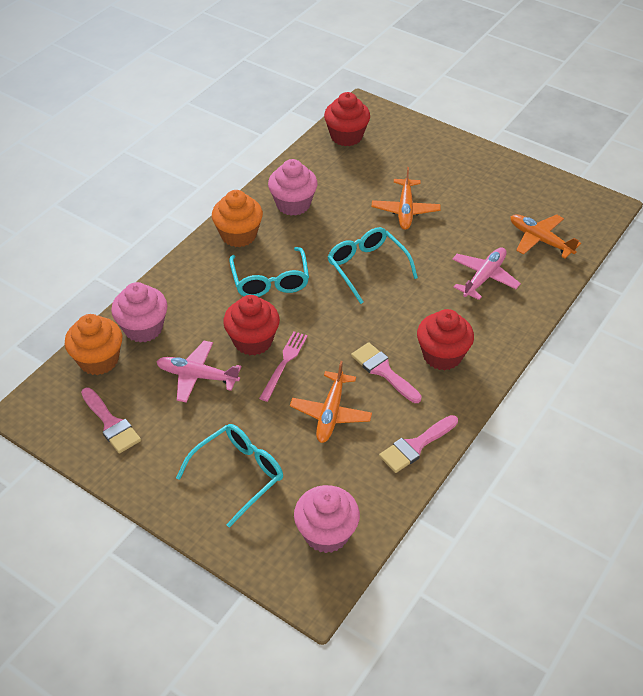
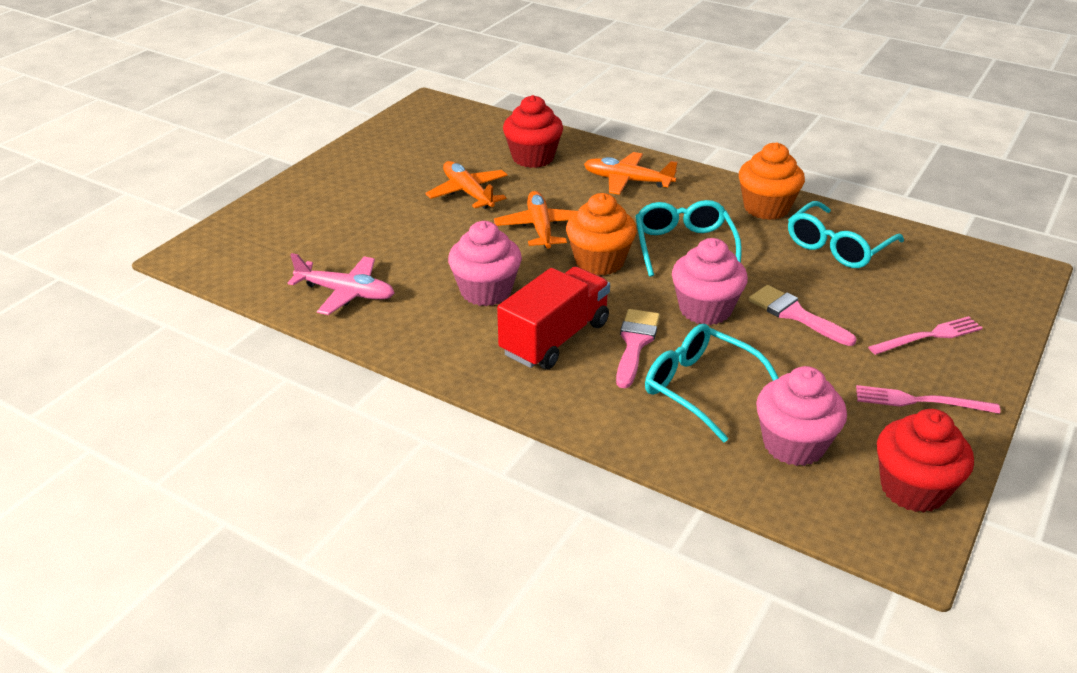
pink brush: 3 -> 2
pink fork: 1 -> 2
pink plane: 2 -> 1
red cupcake: 3 -> 2
red truck: 0 -> 1

